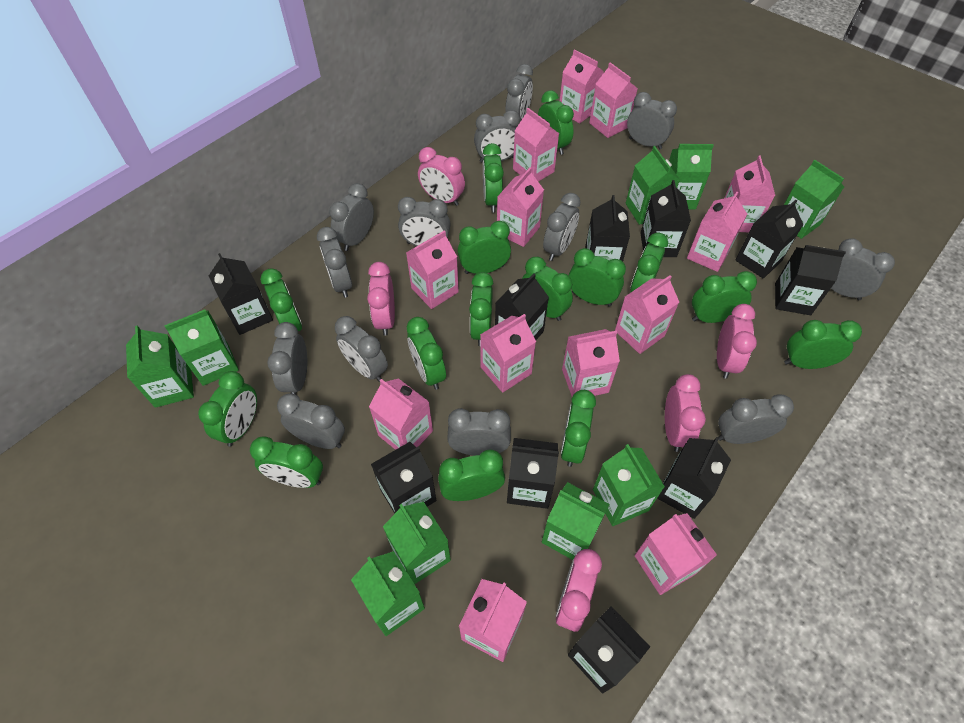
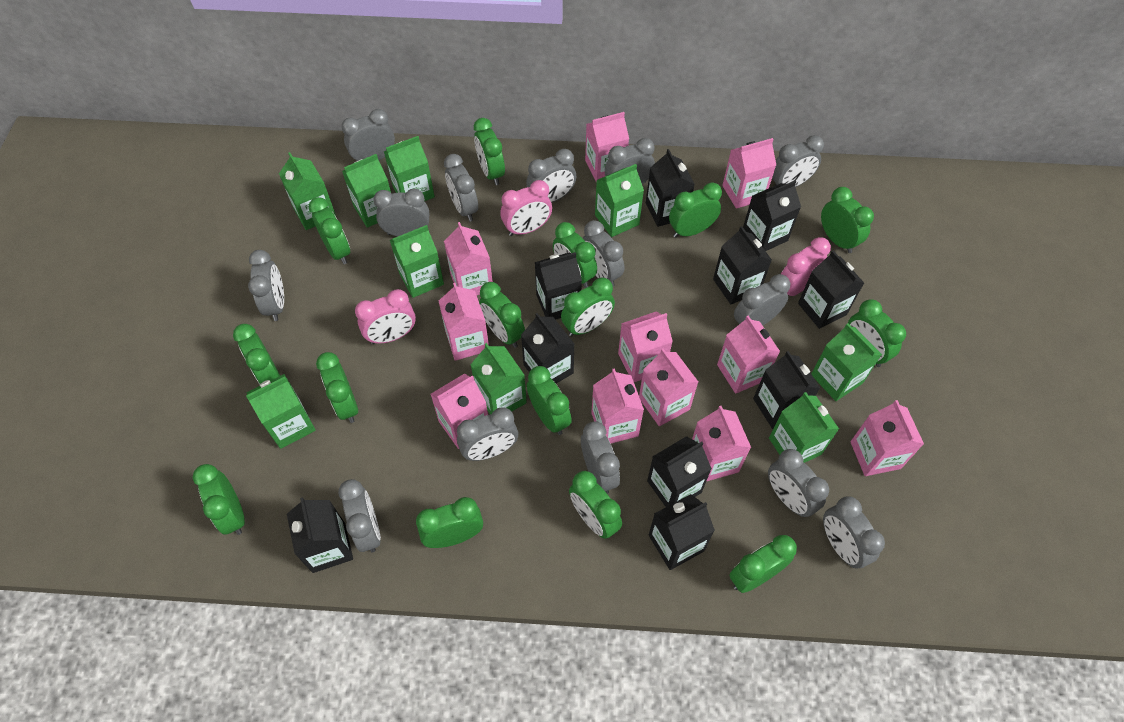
grey clock: 13 -> 14
pink carton: 13 -> 11
pink clock: 5 -> 3

